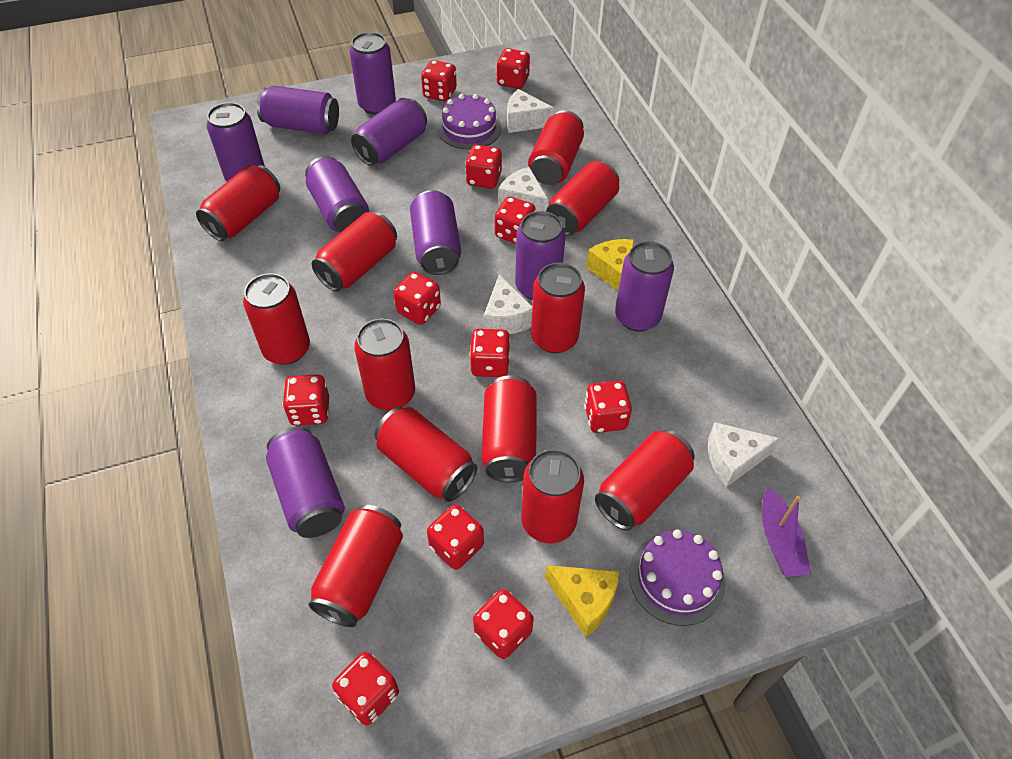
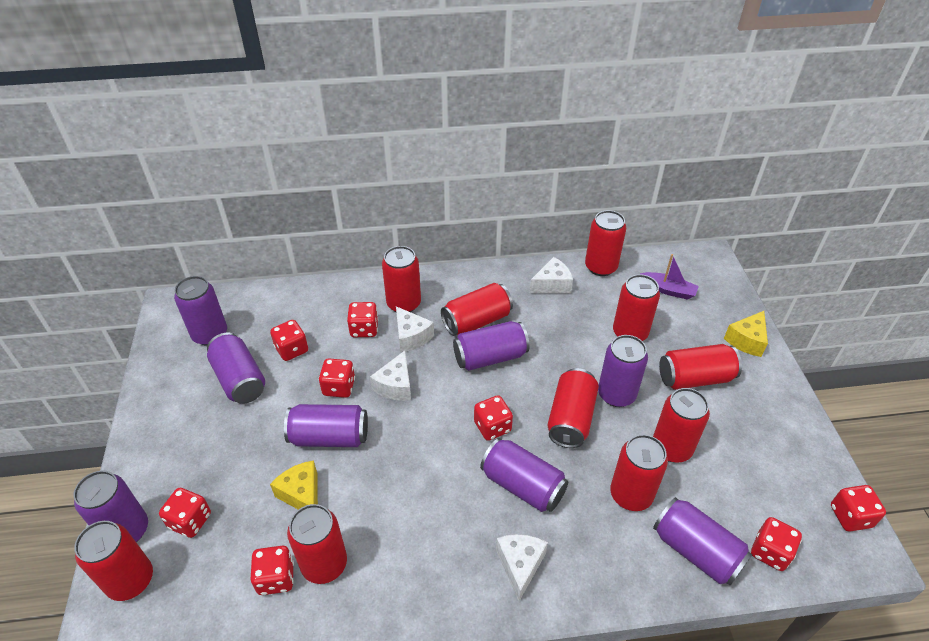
purple cake: 2 -> 0
purple can: 9 -> 8
red can: 12 -> 10
red dice: 11 -> 8

